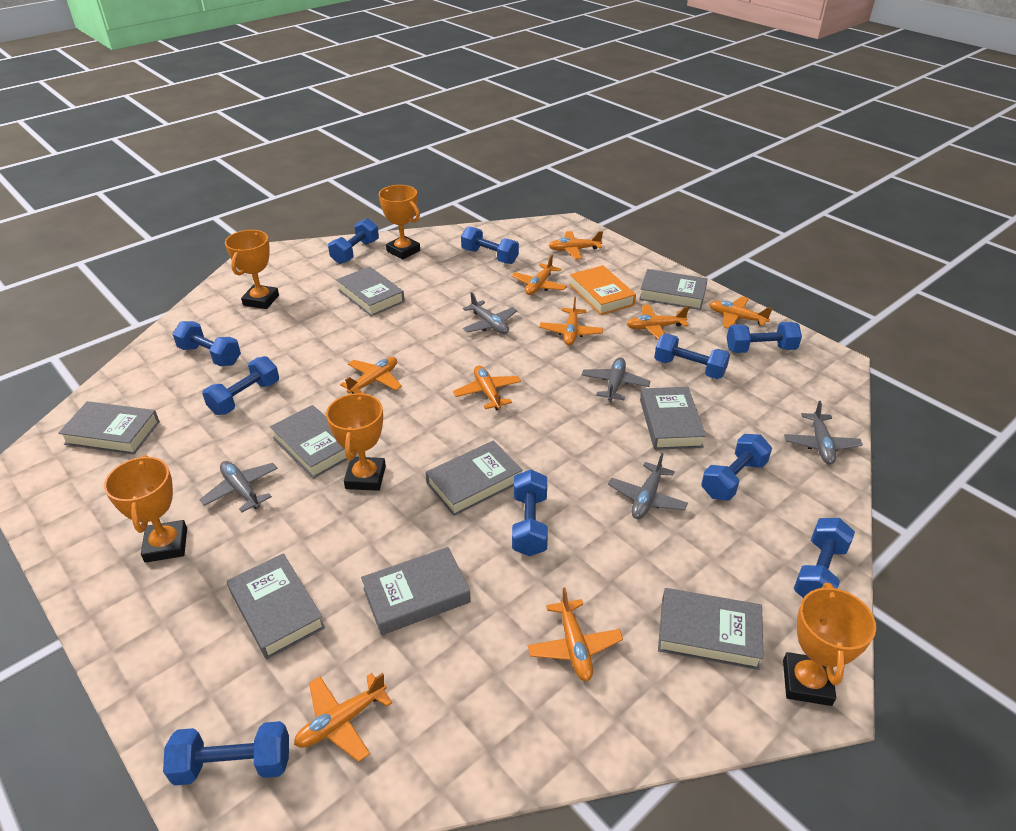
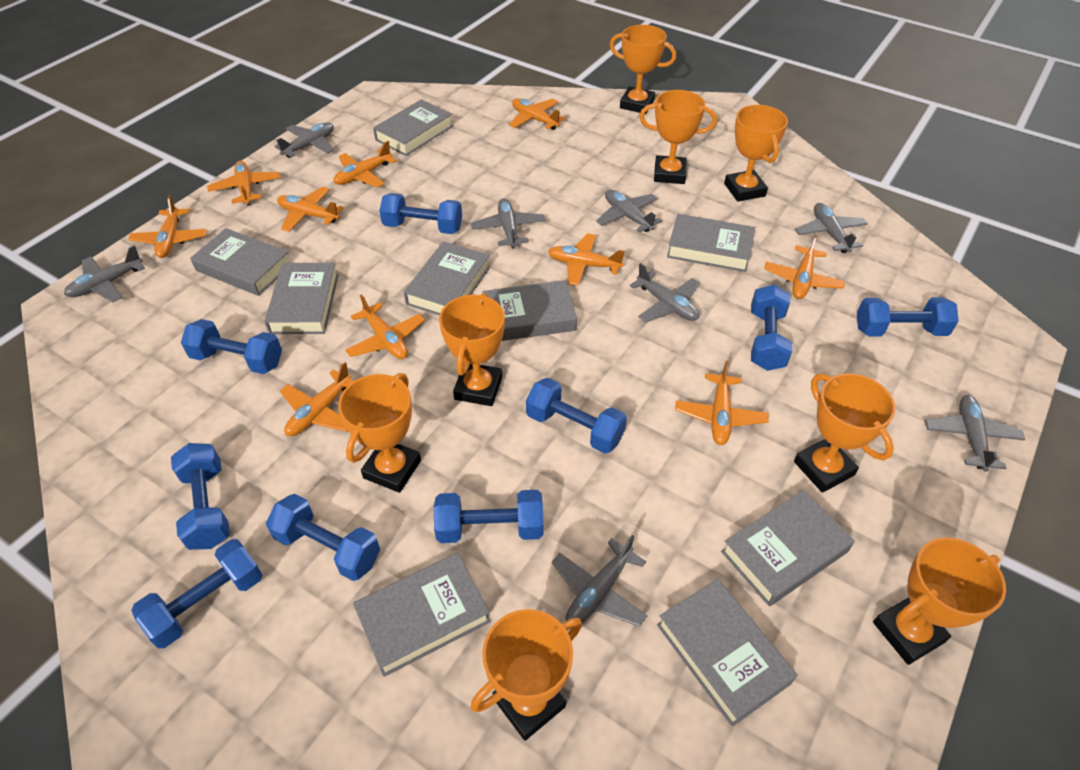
blue dumbbell: 10 -> 9
grey plane: 5 -> 8
orange book: 1 -> 0
orange plane: 9 -> 10
orange trophy: 5 -> 8

